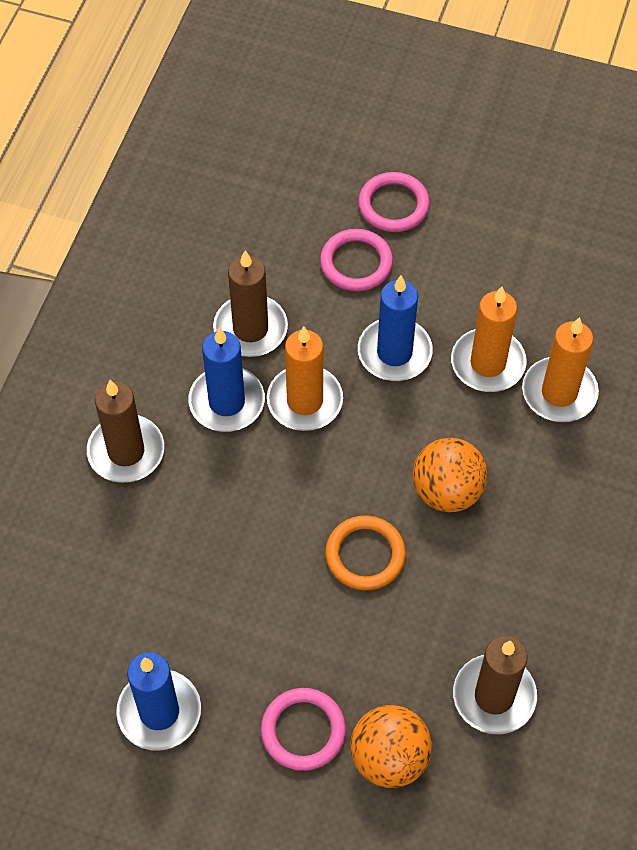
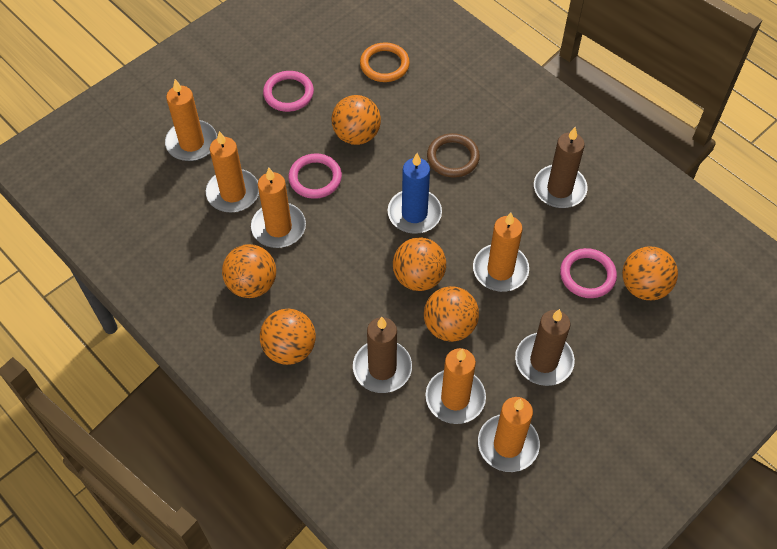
blue candle: 3 -> 1
brown ring: 0 -> 1
orange ball: 2 -> 6
orange candle: 3 -> 6

